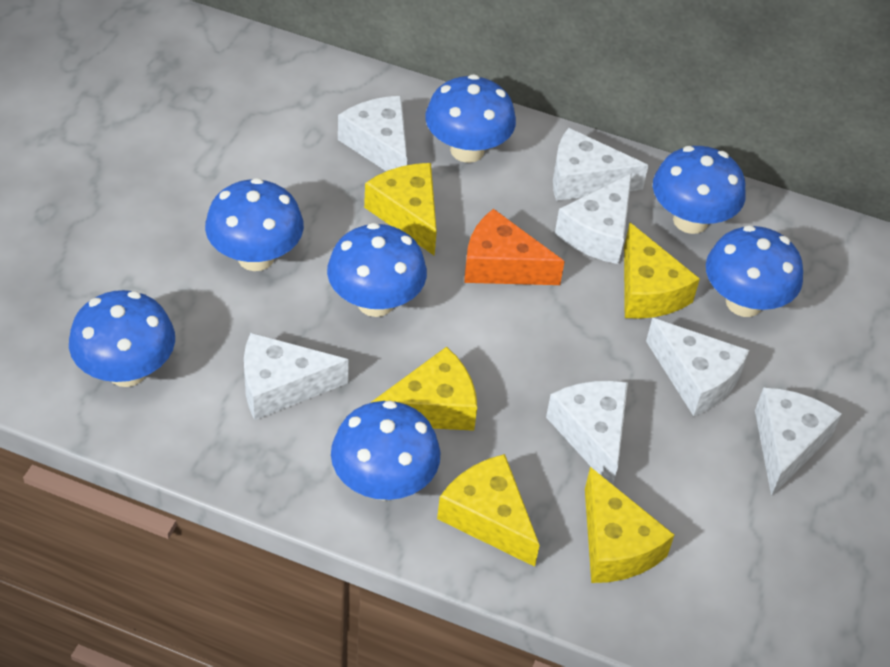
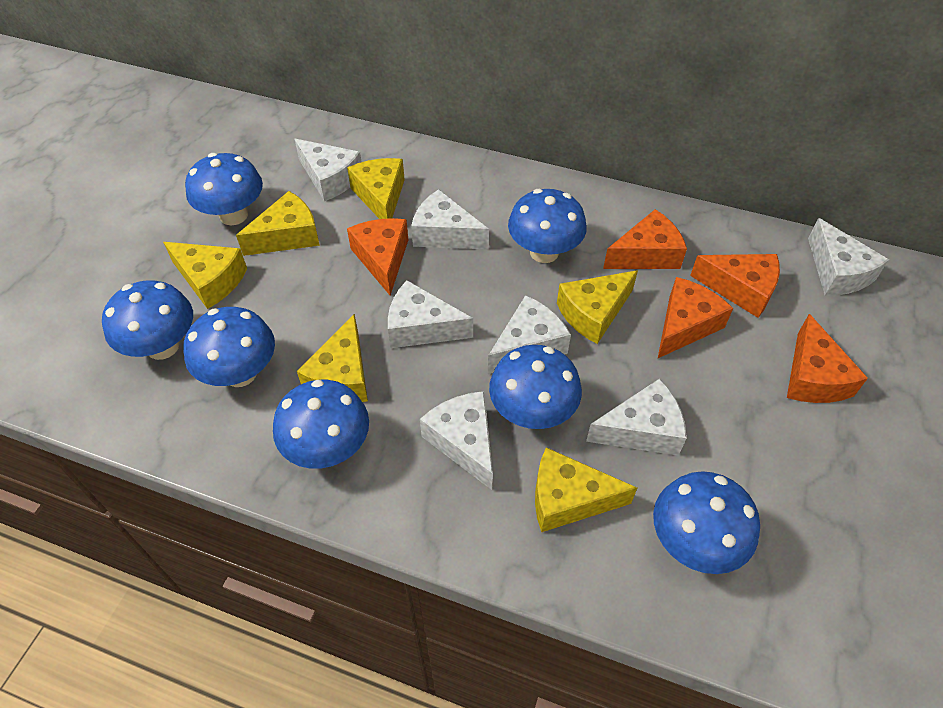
orange cheese: 1 -> 5
yellow cheese: 5 -> 6

